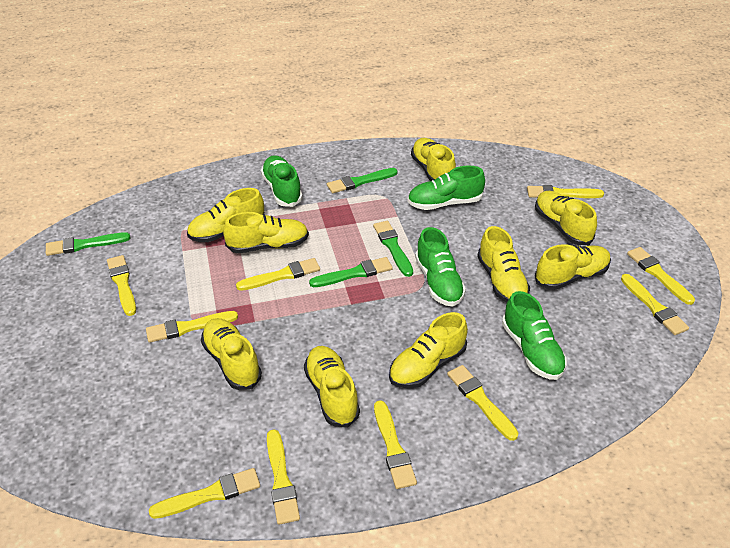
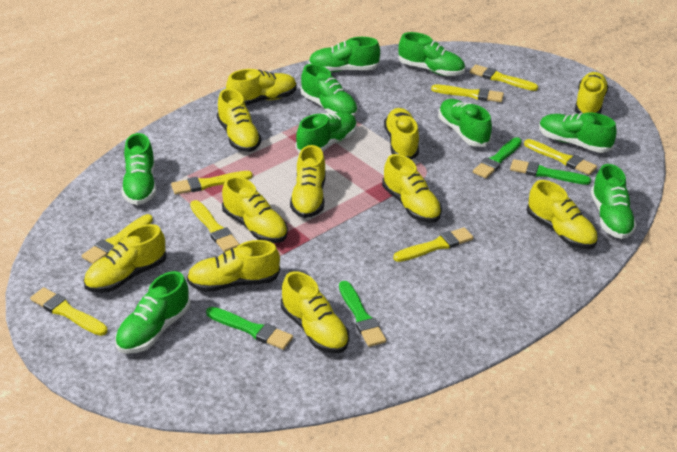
green shoe: 4 -> 9
yellow brush: 10 -> 8
yellow shoe: 9 -> 11

